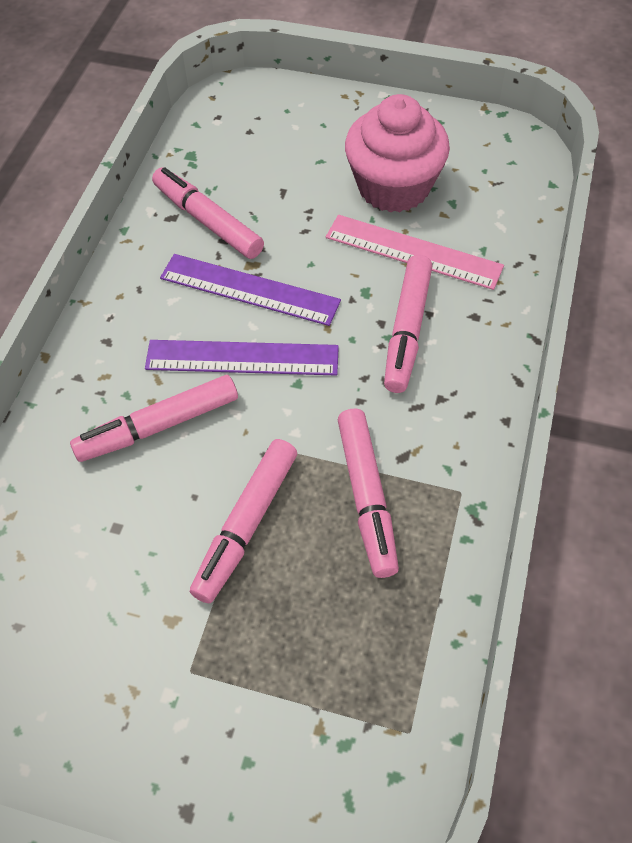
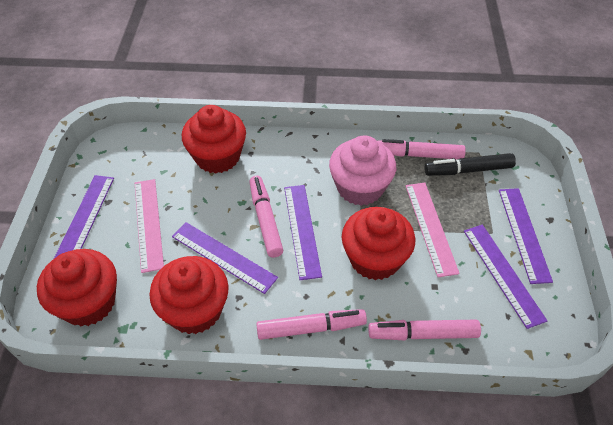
black marker: 0 -> 1
pink marker: 5 -> 4
pink ruler: 1 -> 2
purple ruler: 2 -> 5
red cupcake: 0 -> 4

